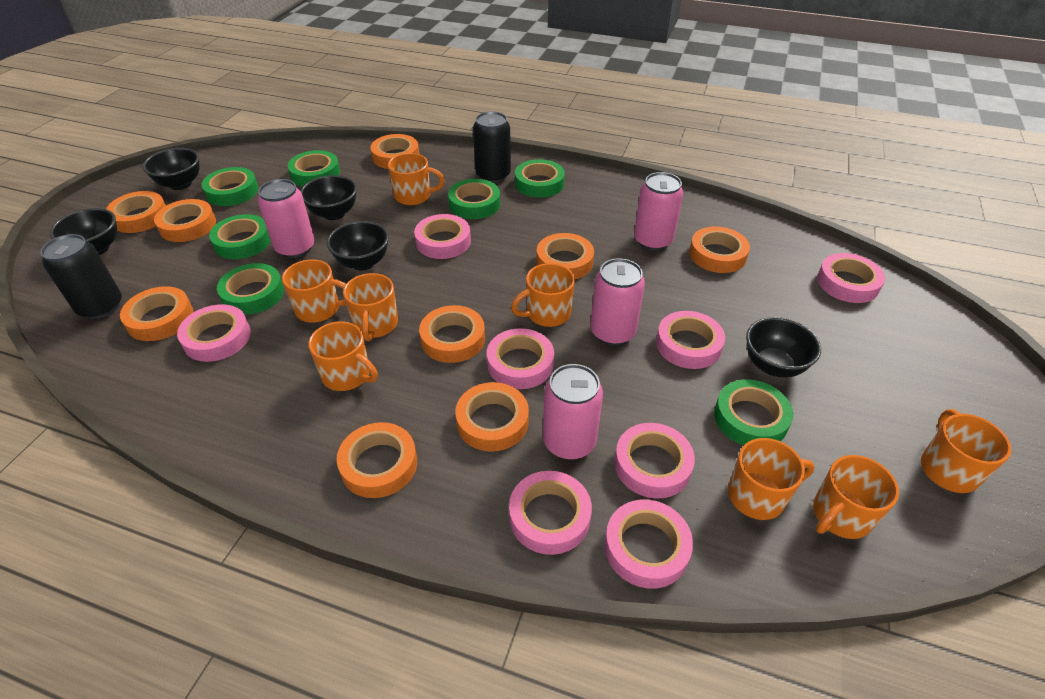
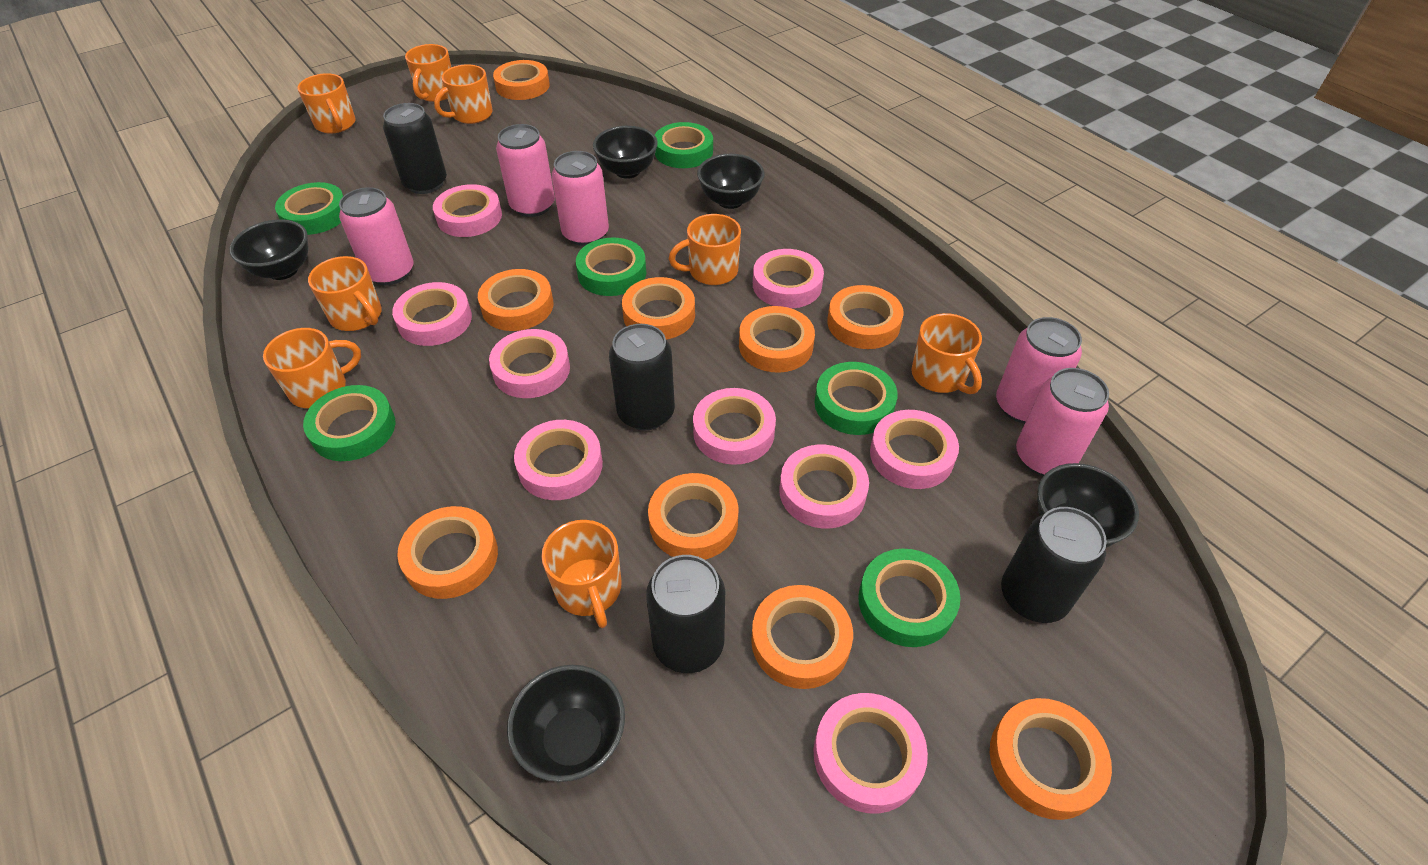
black can: 2 -> 4
green tape: 7 -> 6
pink can: 4 -> 5
pink tape: 8 -> 9

